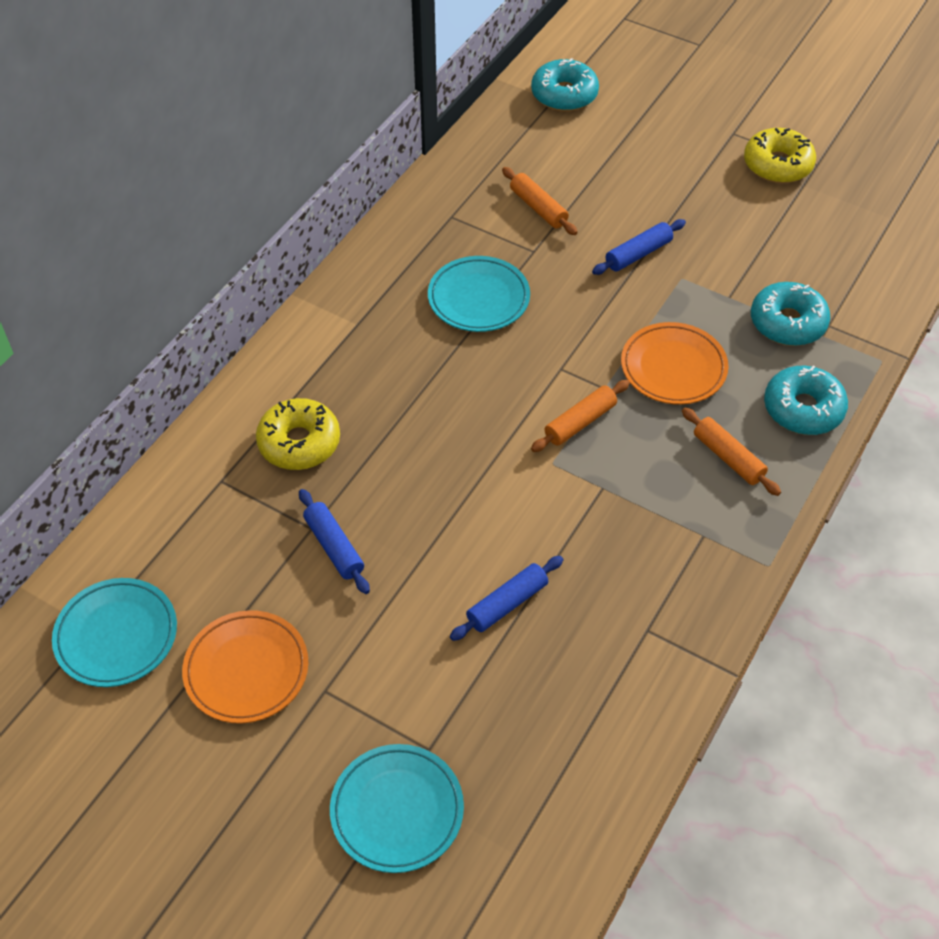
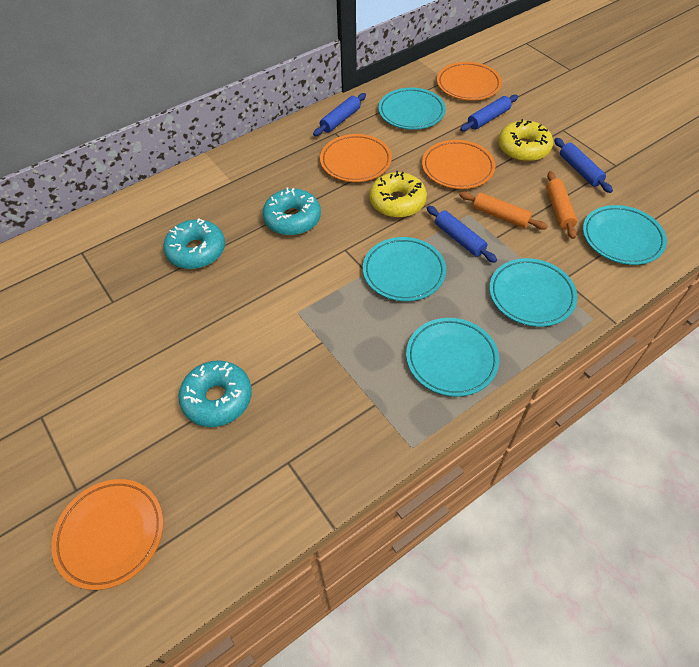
blue rolling pin: 3 -> 4
orange plate: 2 -> 4
orange rolling pin: 3 -> 2
turquoise plate: 3 -> 5

